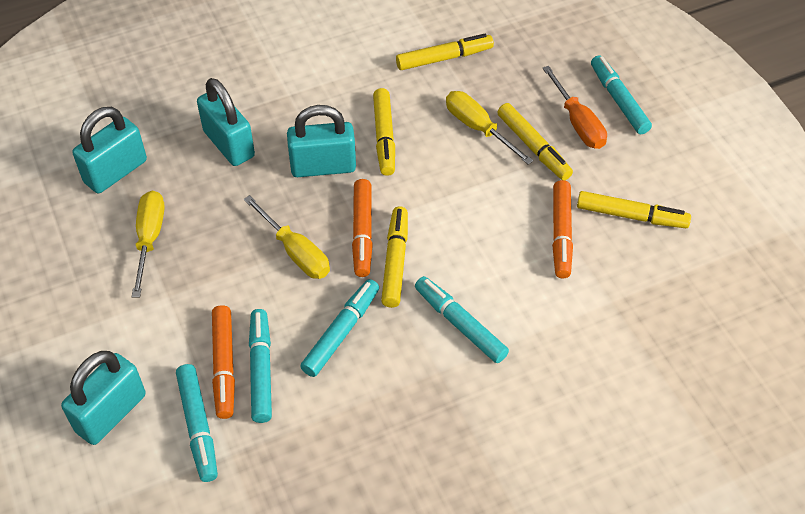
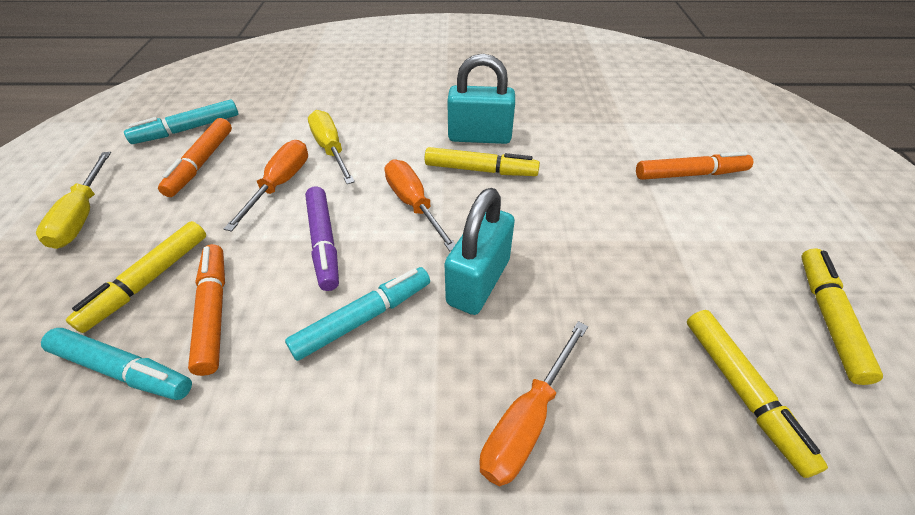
orange screwdriver: 1 -> 3
purple marker: 0 -> 1
turquoise marker: 5 -> 3
turquoise padlock: 4 -> 2
yellow marker: 5 -> 4
yellow screwdriver: 3 -> 2

